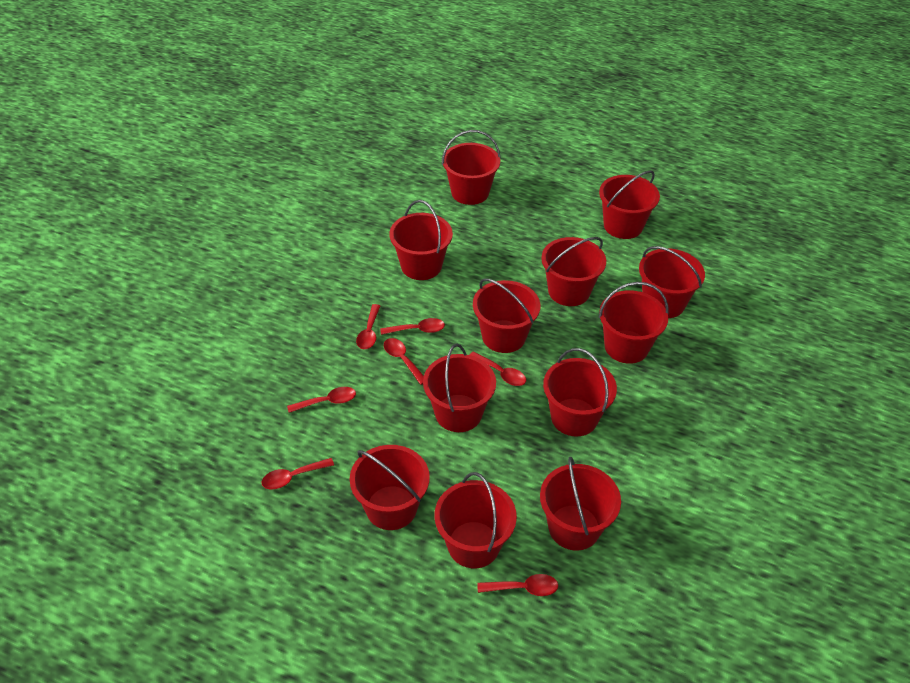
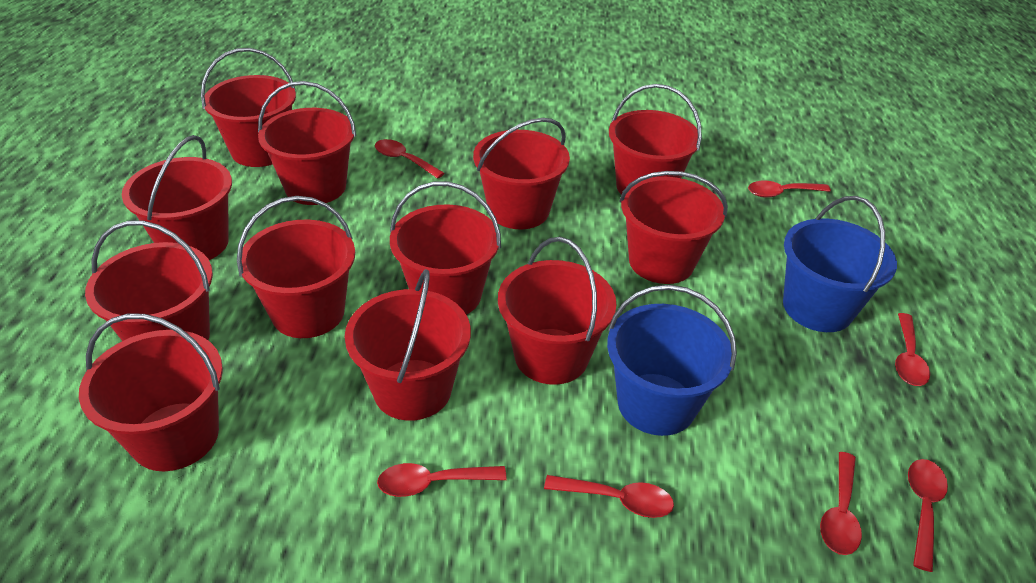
blue bucket: 0 -> 2

